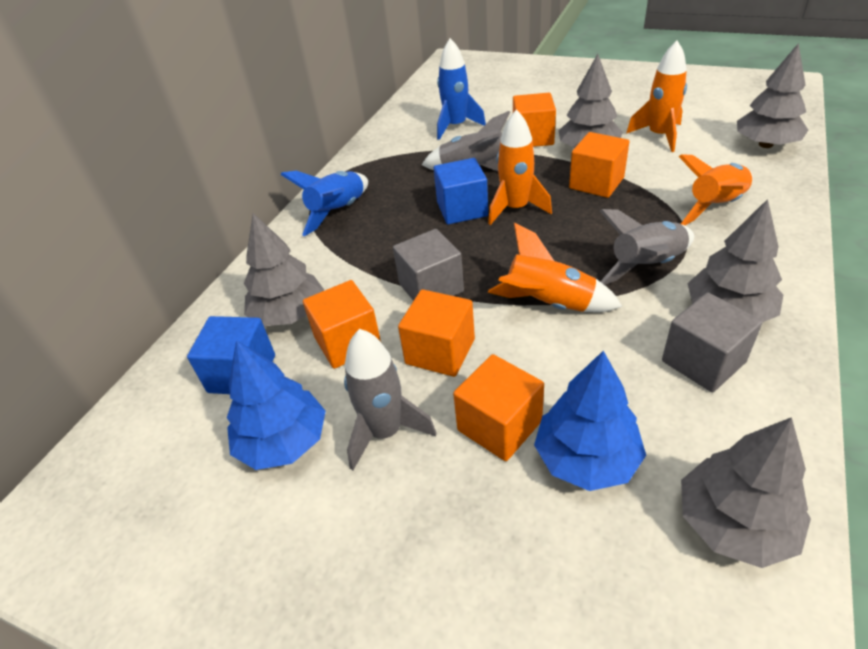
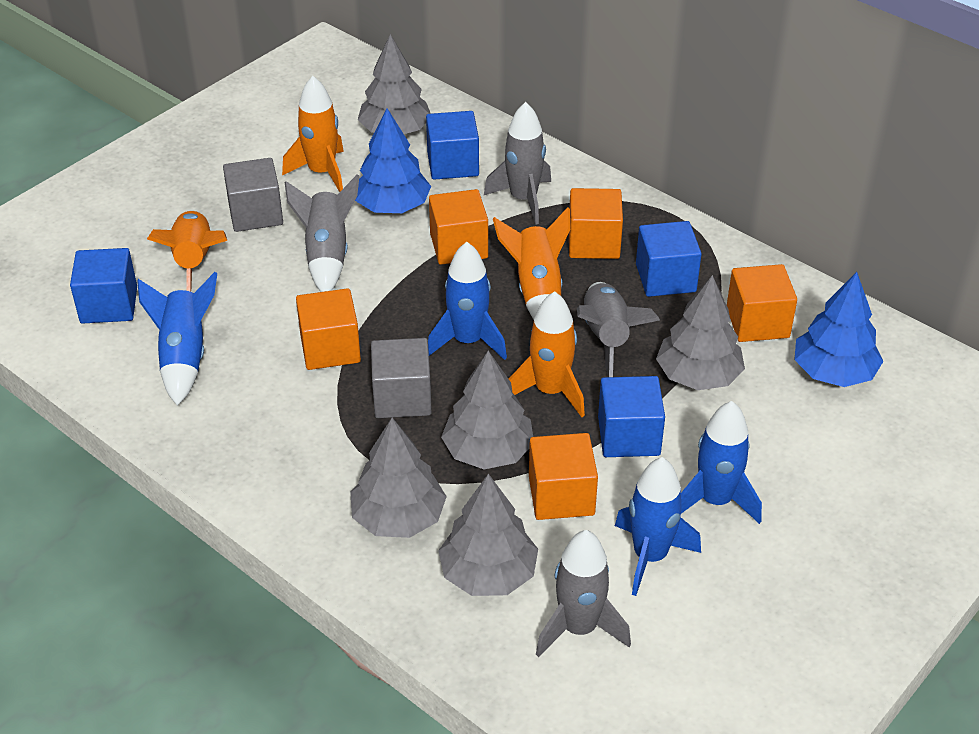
blue cube: 2 -> 4
blue rocket: 2 -> 4
grey rocket: 3 -> 4

